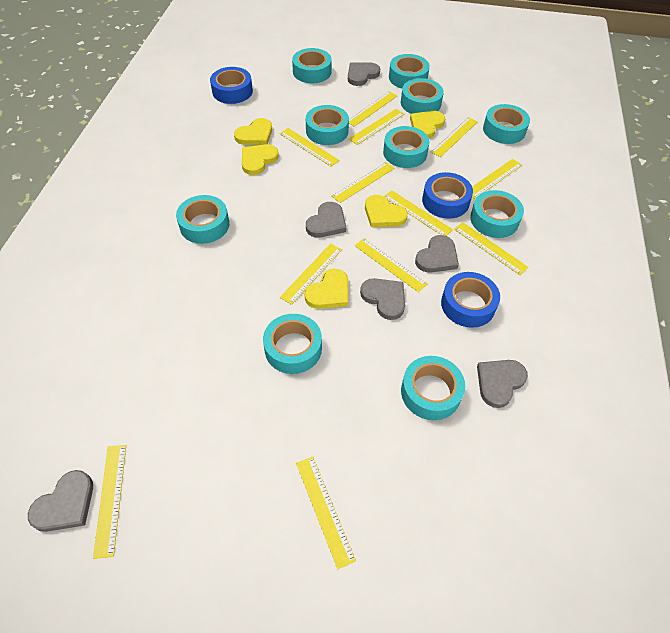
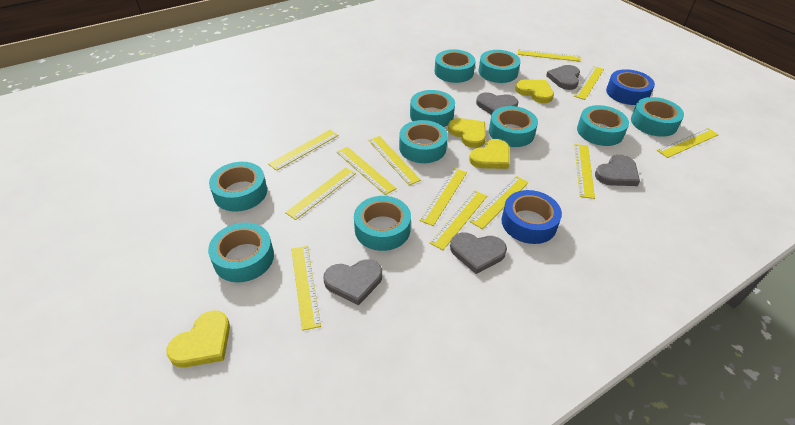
blue tape: 3 -> 2
grey heart: 6 -> 5
yellow heart: 5 -> 4

